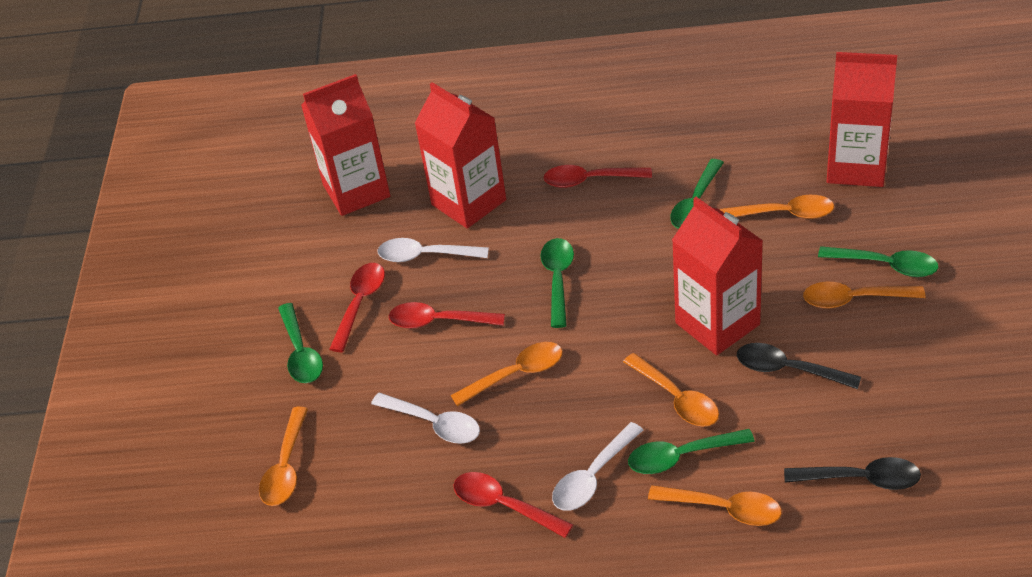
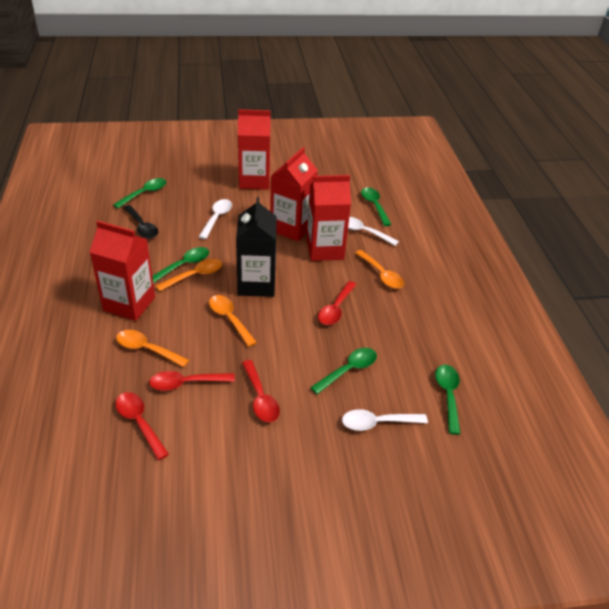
black carton: 0 -> 1
black spoon: 2 -> 1
orange spoon: 6 -> 4

